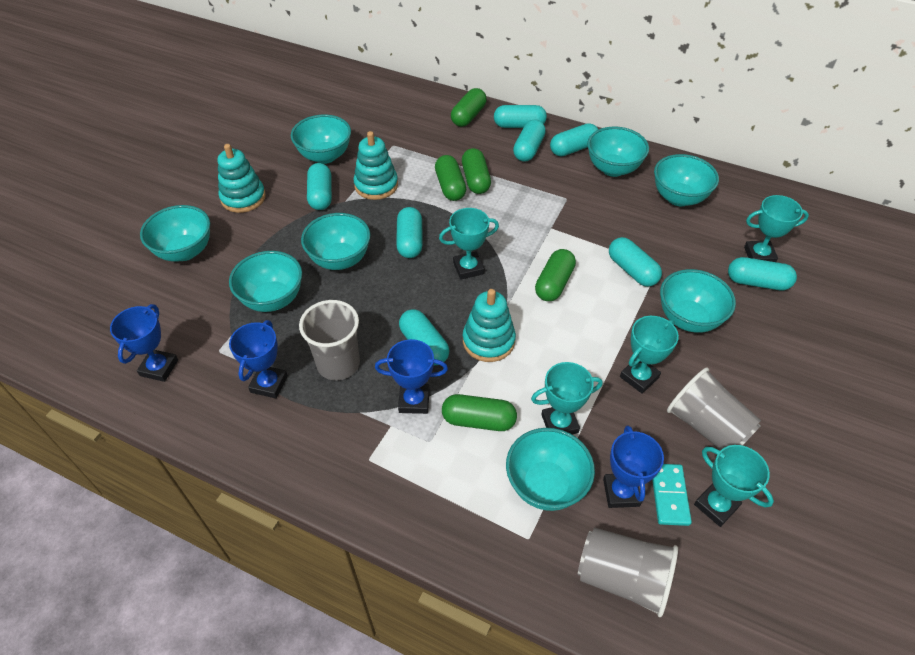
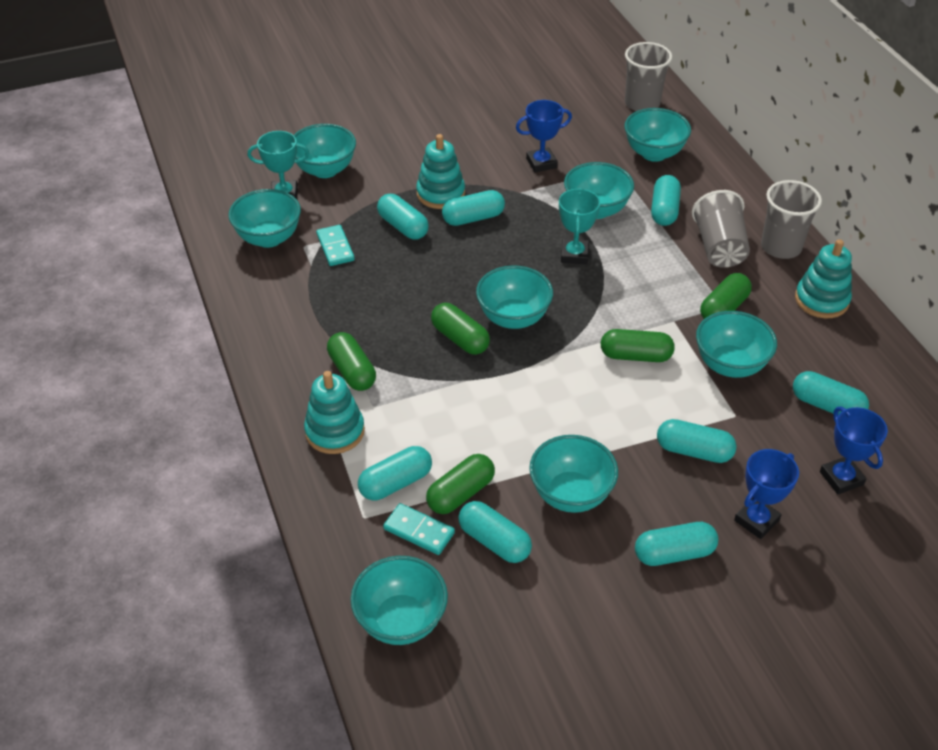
blue trophy: 4 -> 3
turquoise domino: 1 -> 2
turquoise trophy: 5 -> 2

